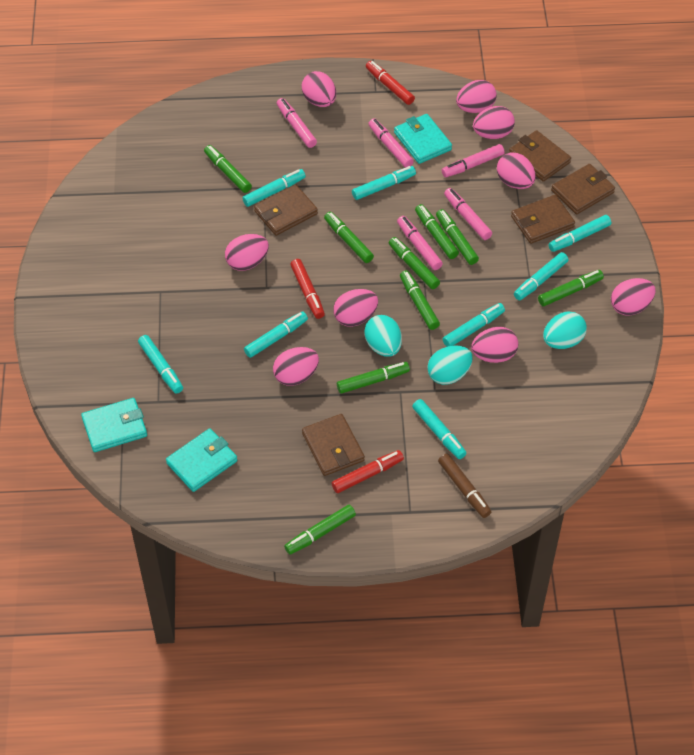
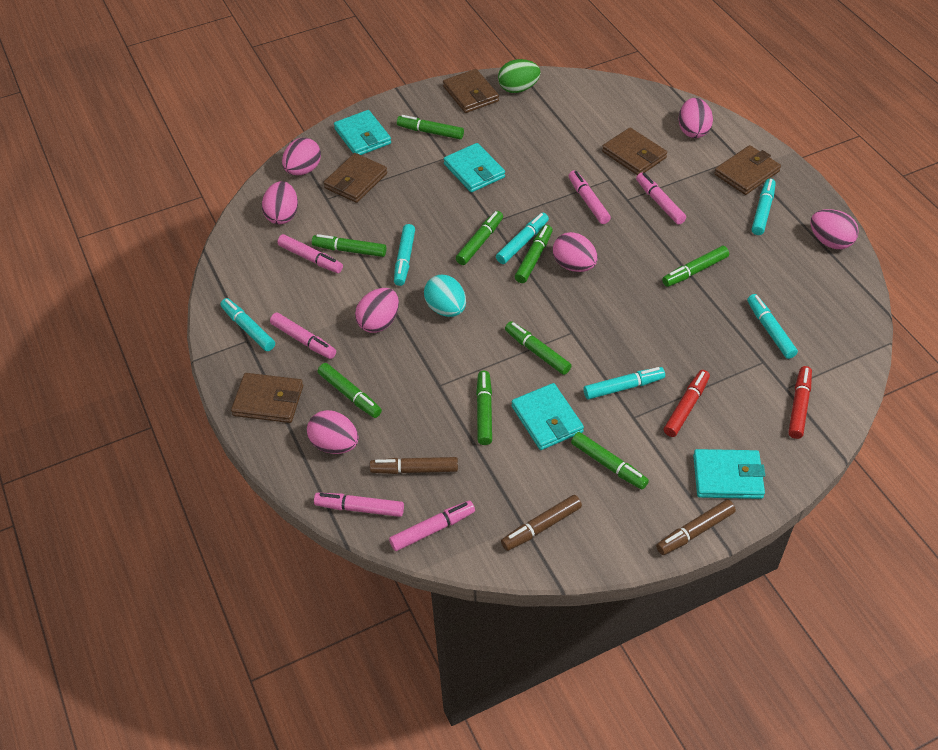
brown marker: 1 -> 3
green egg: 0 -> 1
pink egg: 9 -> 7
pink marker: 5 -> 6
red marker: 3 -> 2
turquoise egg: 3 -> 1
turquoise marker: 8 -> 6
turquoise wallet: 3 -> 4

